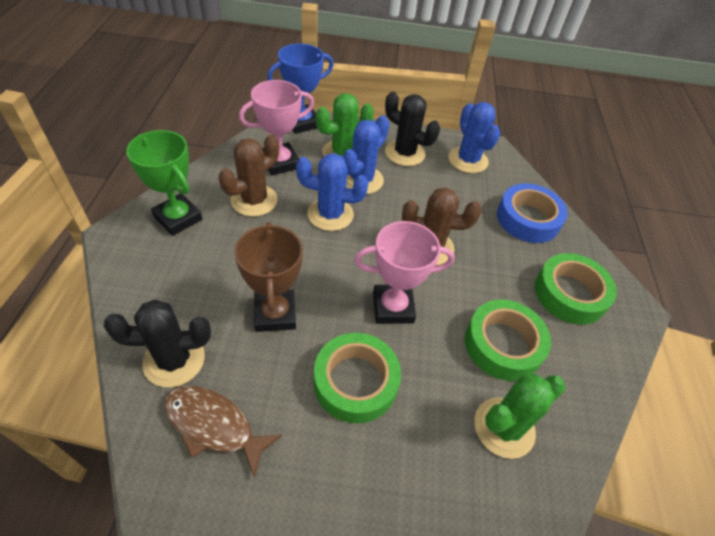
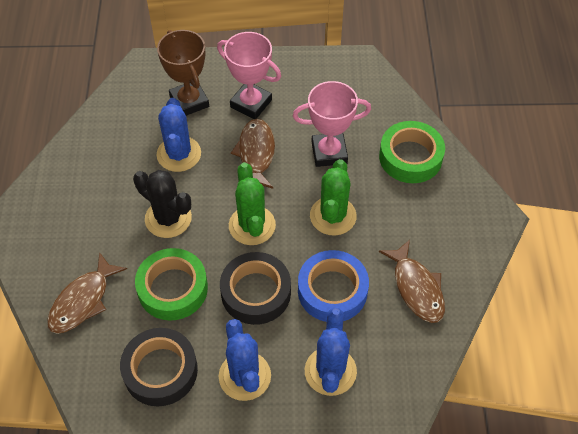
black cactus: 2 -> 1
black tape: 0 -> 2
blue trophy: 1 -> 0
brown cactus: 2 -> 0
brown fish: 1 -> 3
green tape: 3 -> 2
green trophy: 1 -> 0

